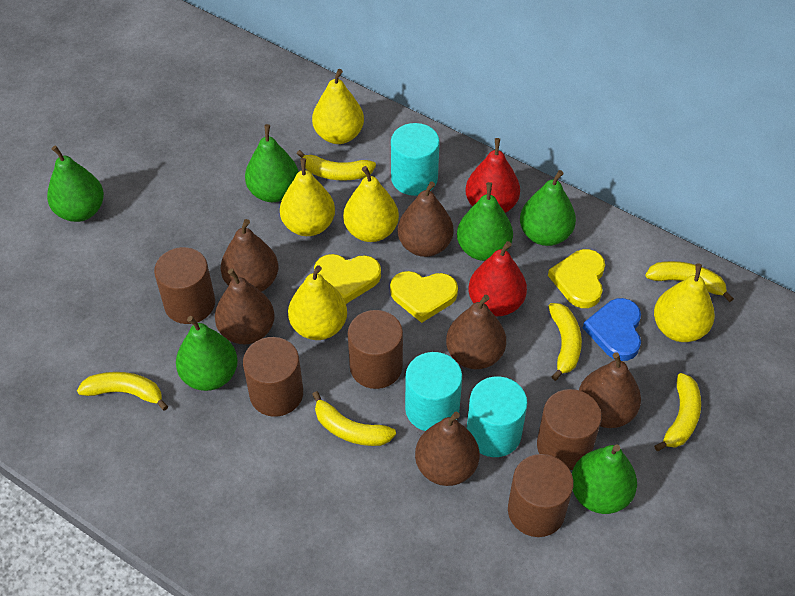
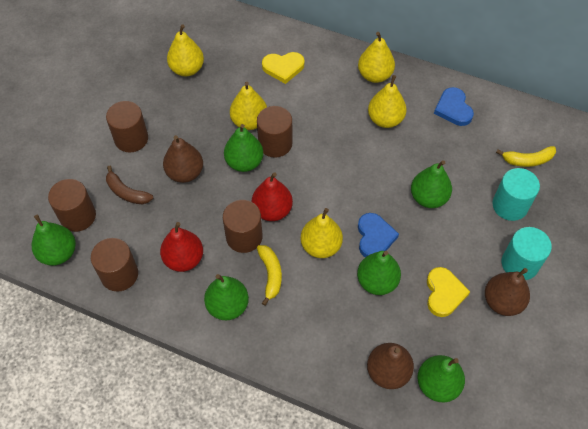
blue heart: 1 -> 2
brown banana: 0 -> 1
brown pear: 6 -> 3
turquoise cylinder: 3 -> 2
yellow banana: 6 -> 2
yellow heart: 3 -> 2

